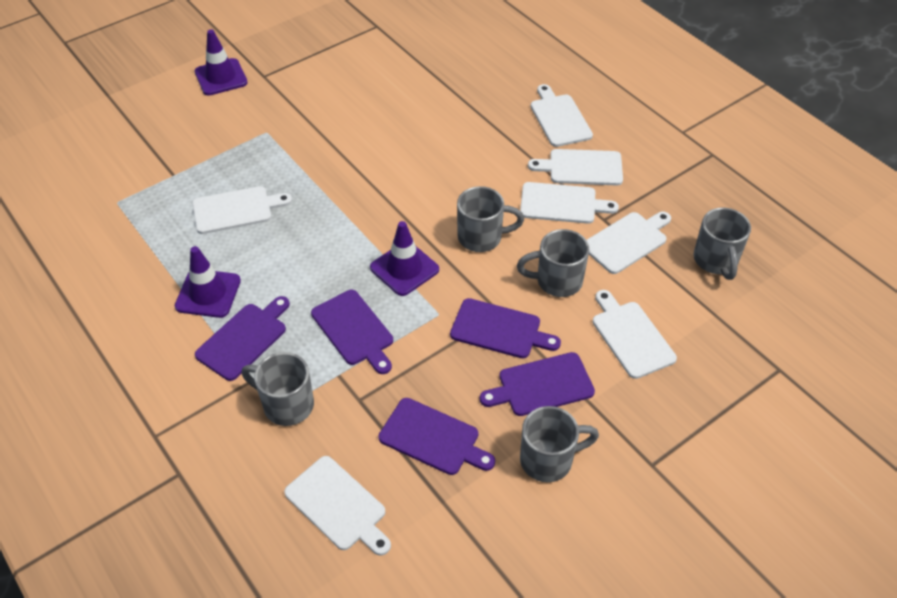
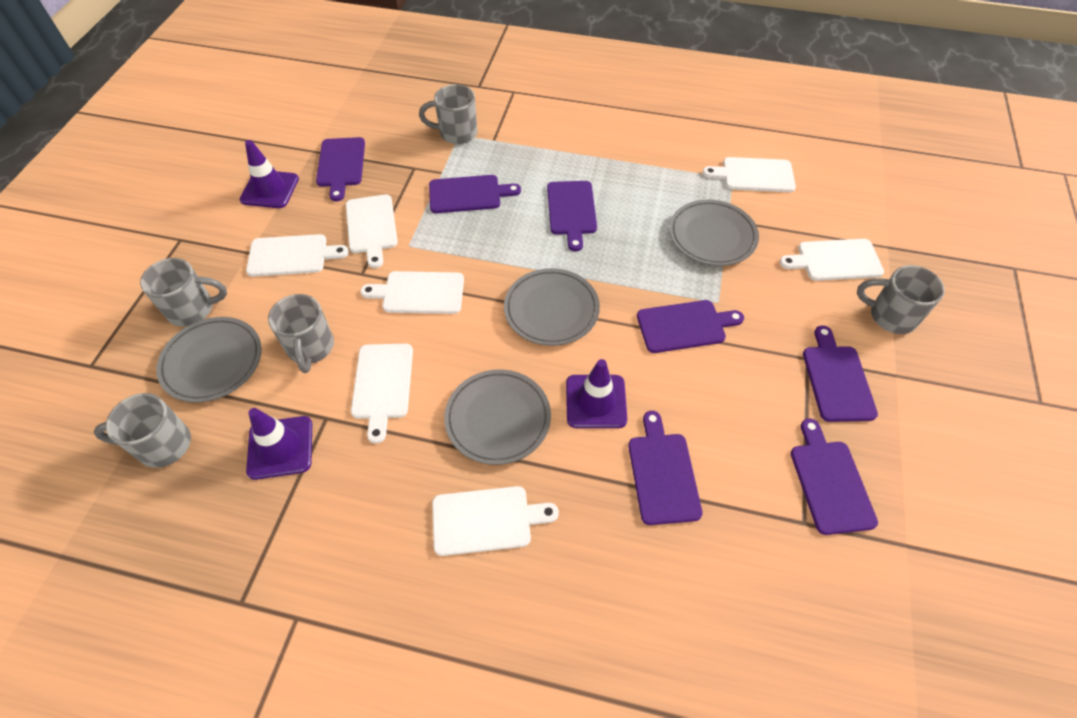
grey plate: 0 -> 4
purple cutting board: 5 -> 7

